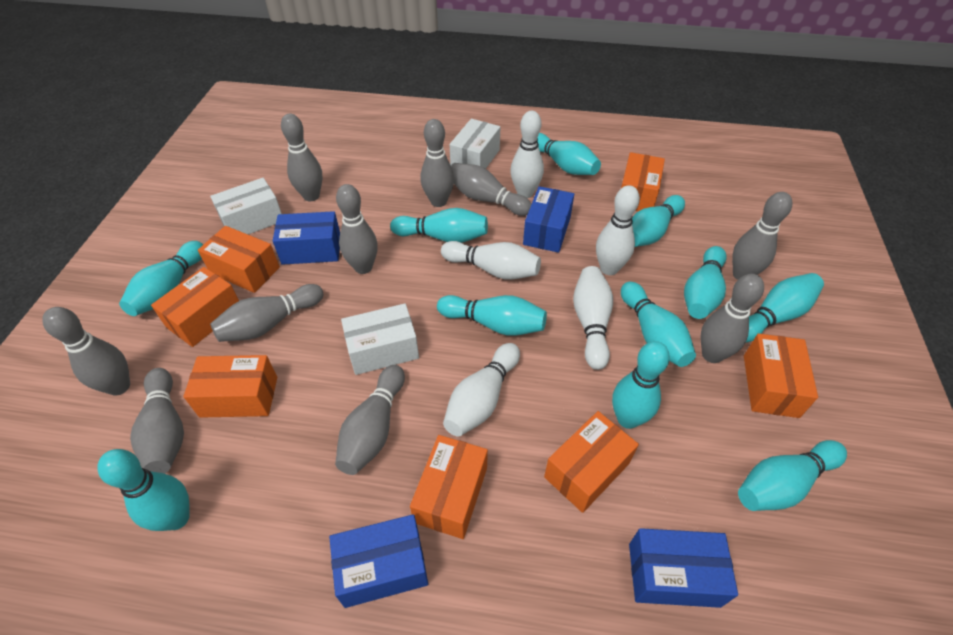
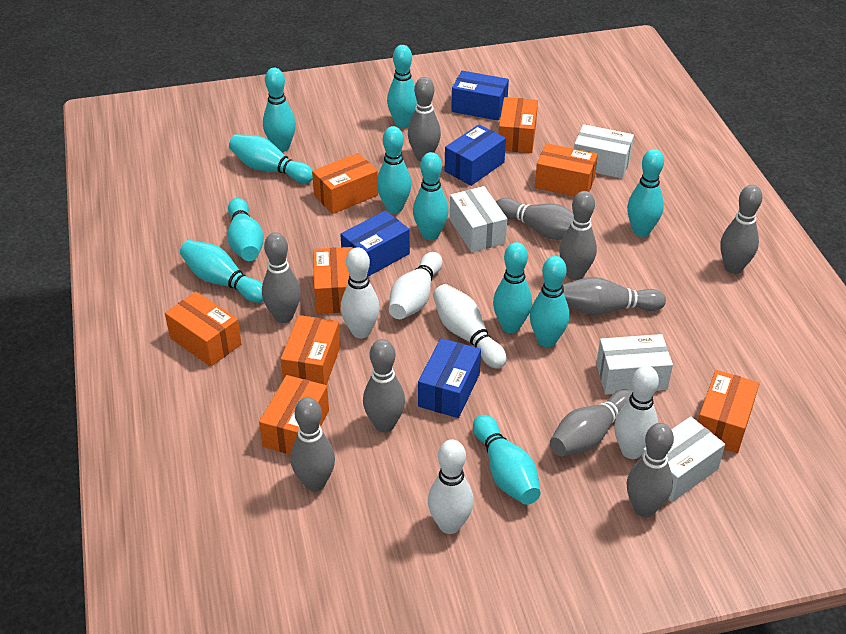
orange box: 7 -> 8
white box: 3 -> 4

